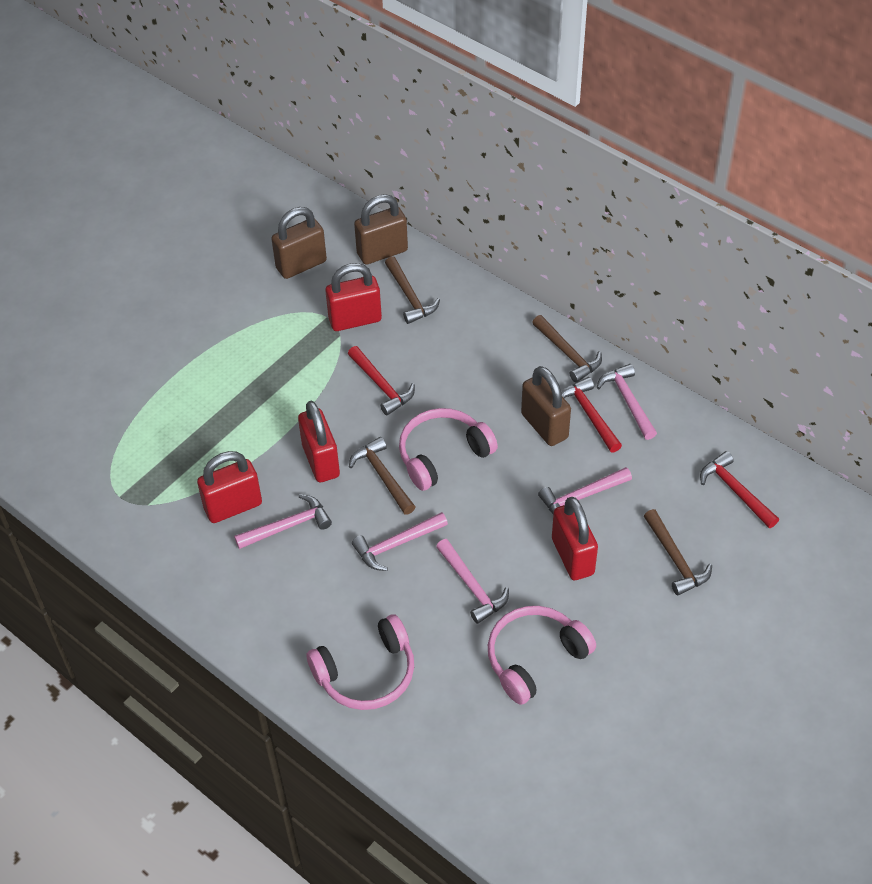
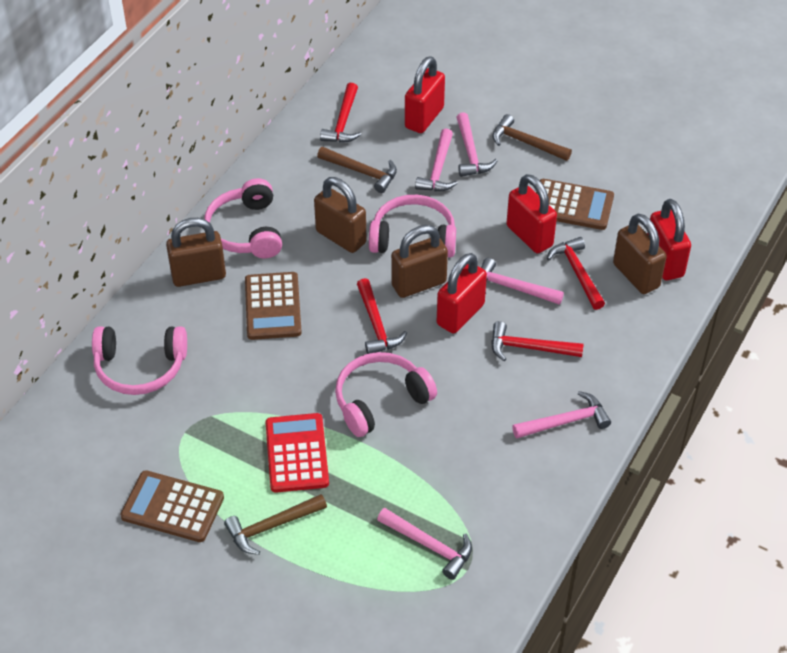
brown calculator: 0 -> 3
brown hammer: 4 -> 3
brown padlock: 3 -> 4
pink headphones: 3 -> 4
red calculator: 0 -> 1
red hammer: 3 -> 4

